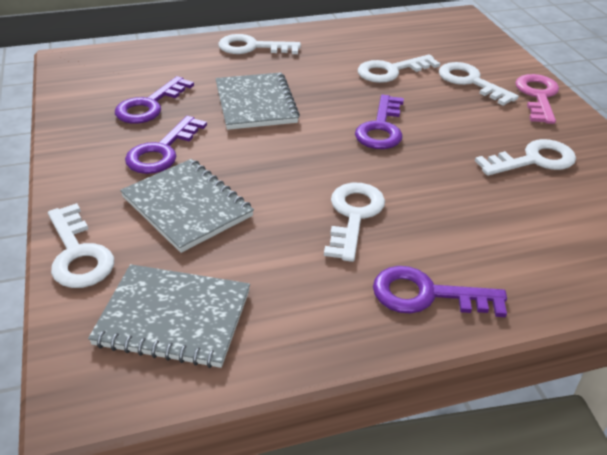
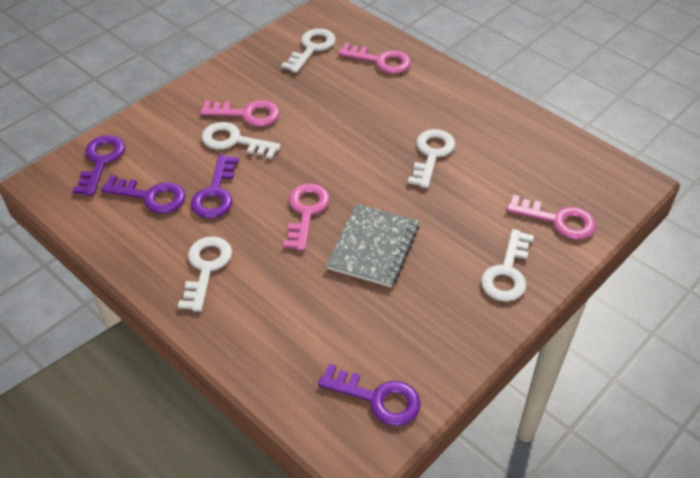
grey notebook: 3 -> 1
pink key: 1 -> 4
white key: 6 -> 5

